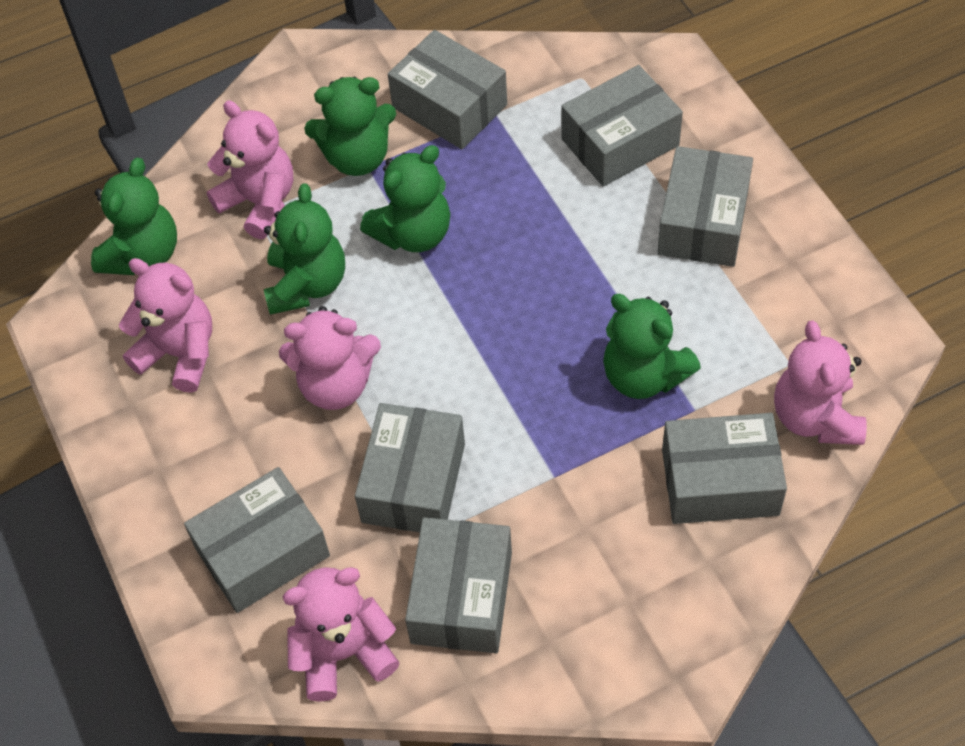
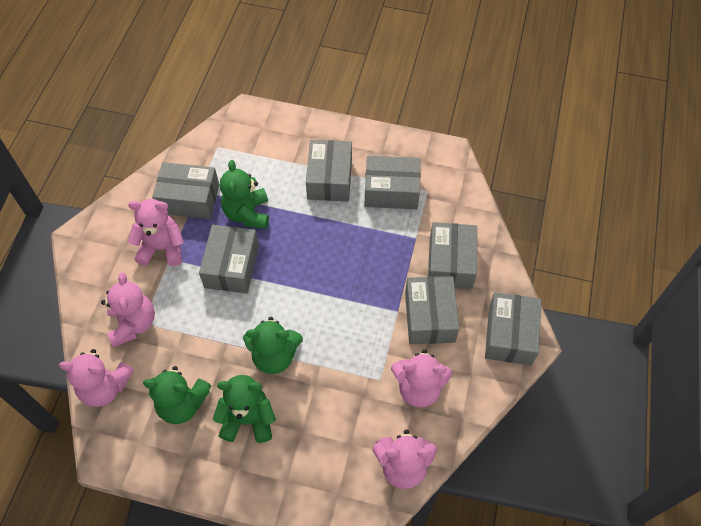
green teddy bear: 5 -> 4

